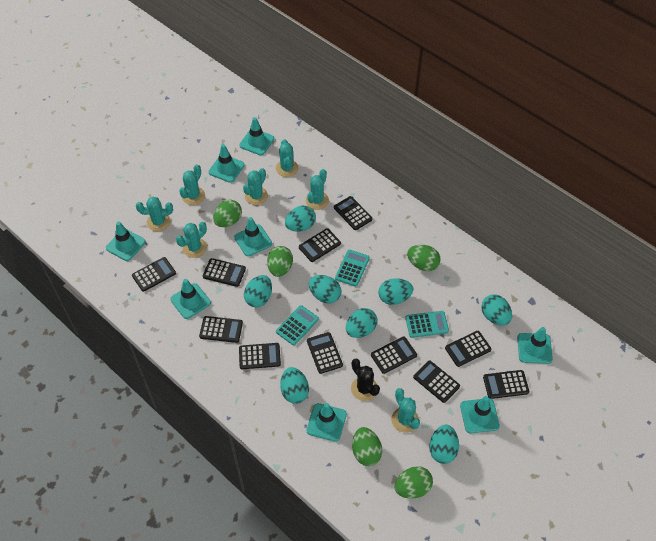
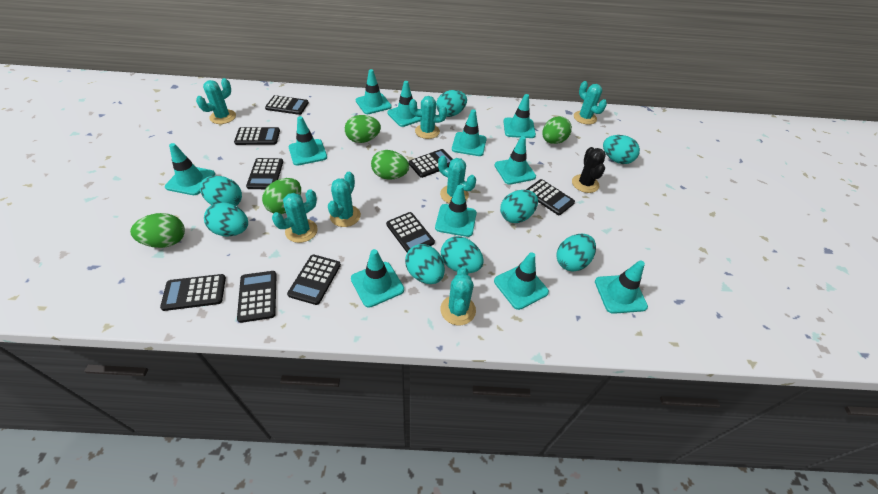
black calculator: 11 -> 9
turquoise calculator: 3 -> 0
turquoise traffic cone: 8 -> 11

